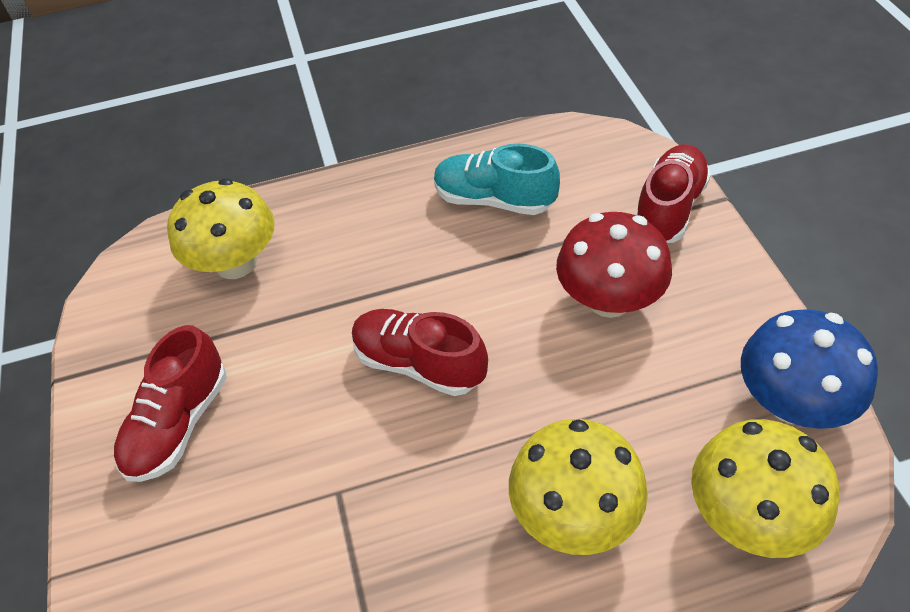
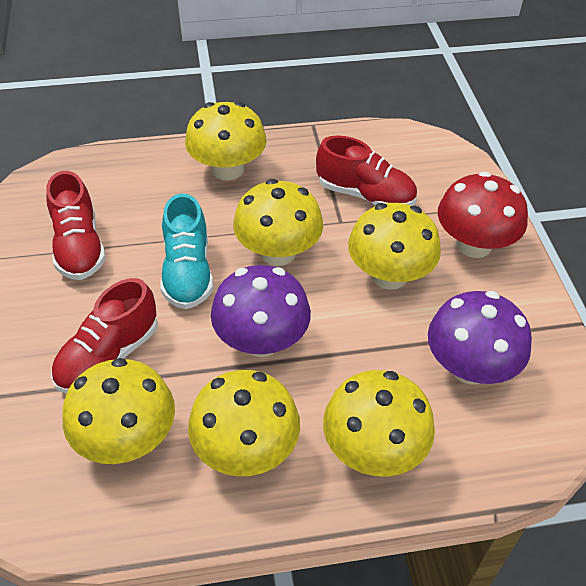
blue mushroom: 1 -> 0
purple mushroom: 0 -> 2
yellow mushroom: 3 -> 6

